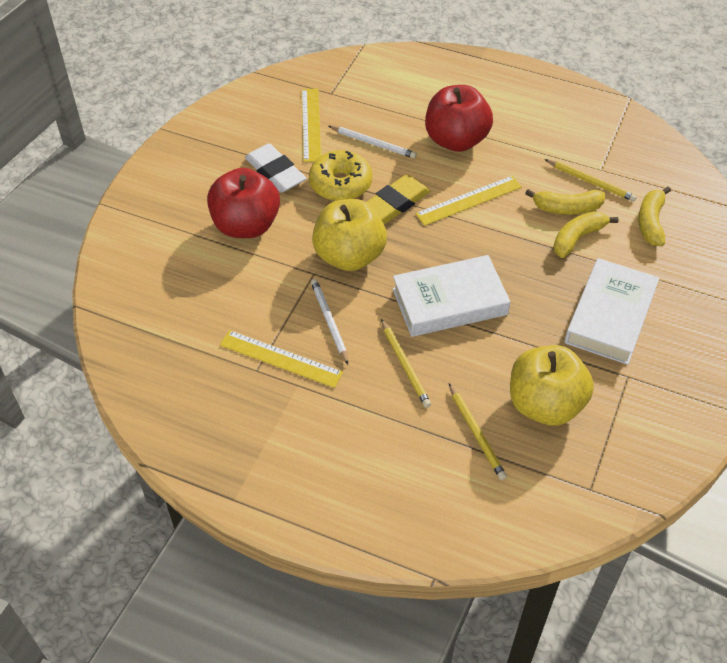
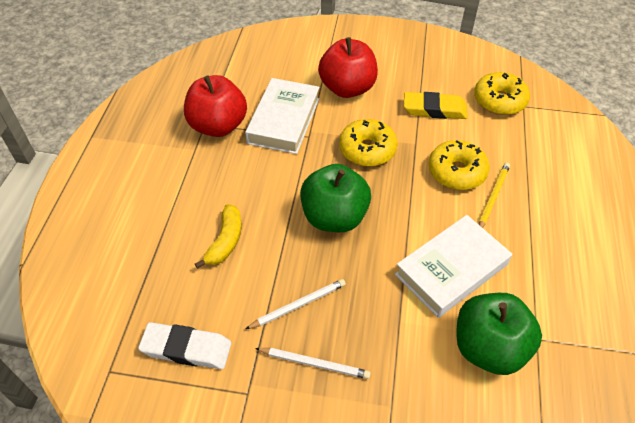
green apple: 0 -> 2
yellow apple: 2 -> 0
yellow banana: 3 -> 1
yellow donut: 1 -> 3
yellow pencil: 3 -> 1
yellow ruler: 3 -> 0

